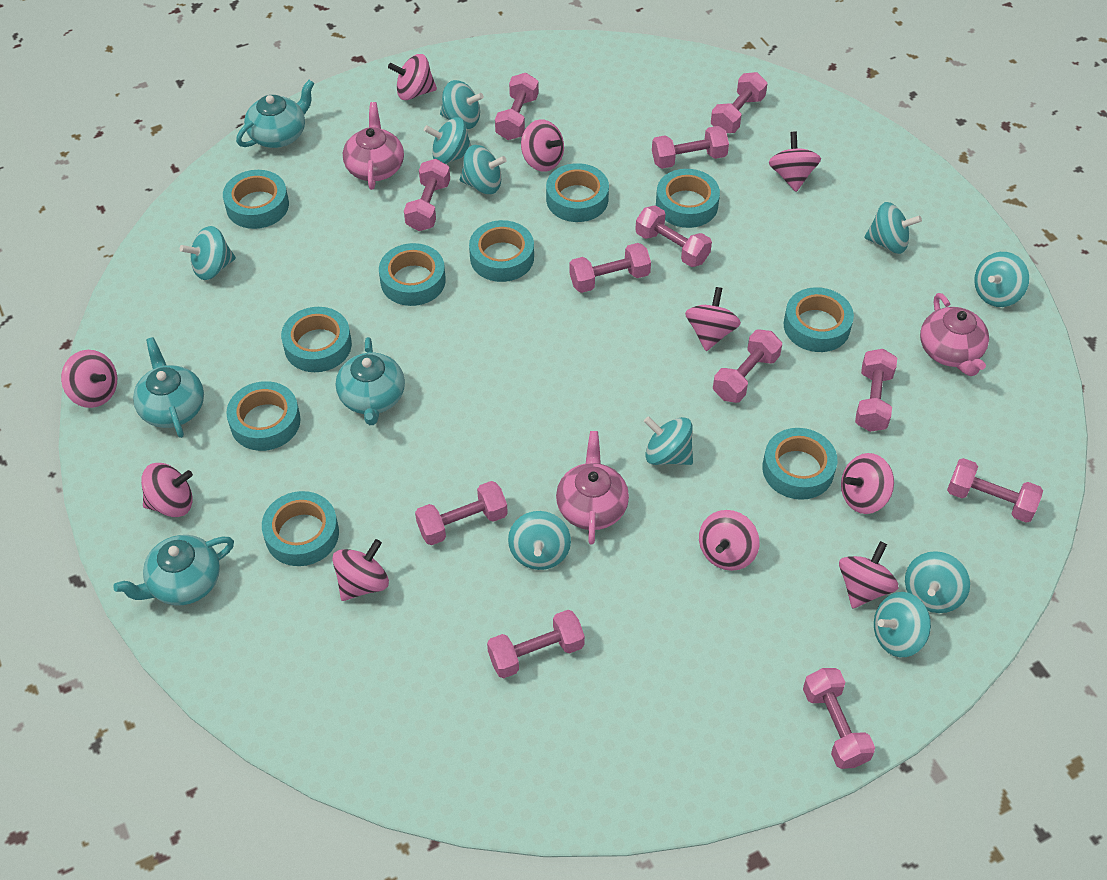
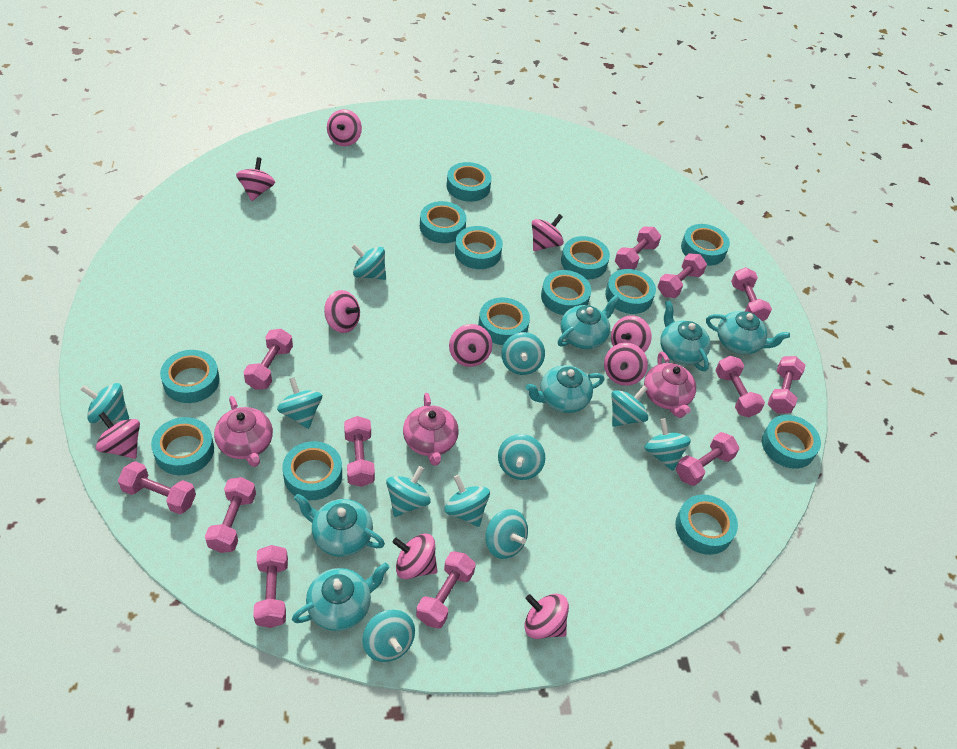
turquoise spinning top: 10 -> 11
turquoise tape: 10 -> 13
turquoise teapot: 4 -> 6

